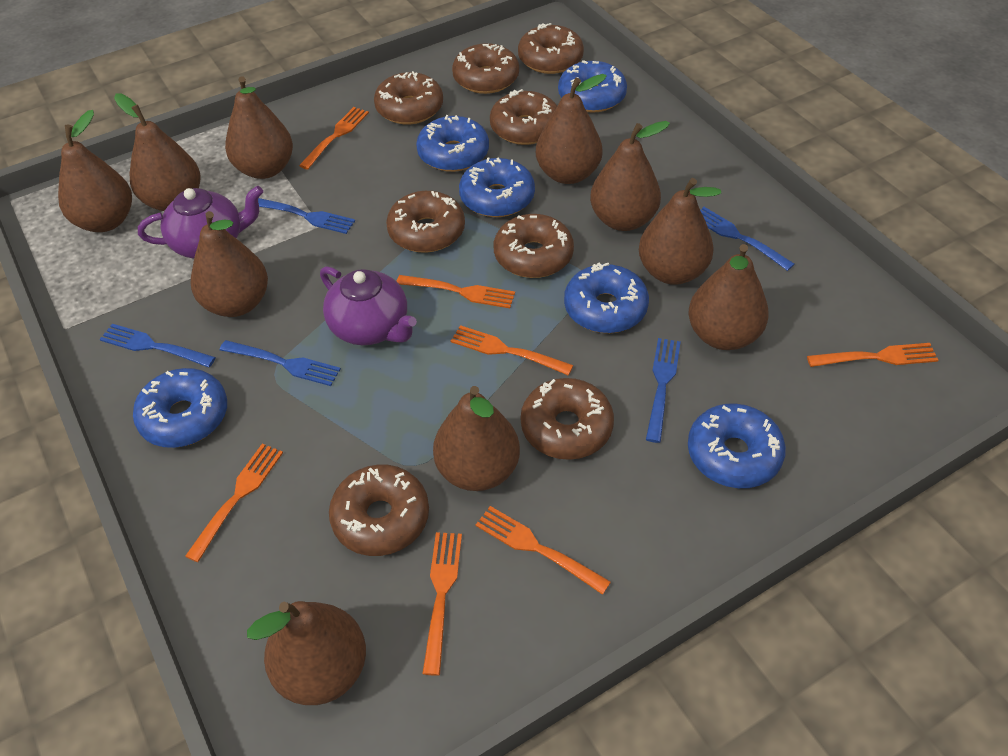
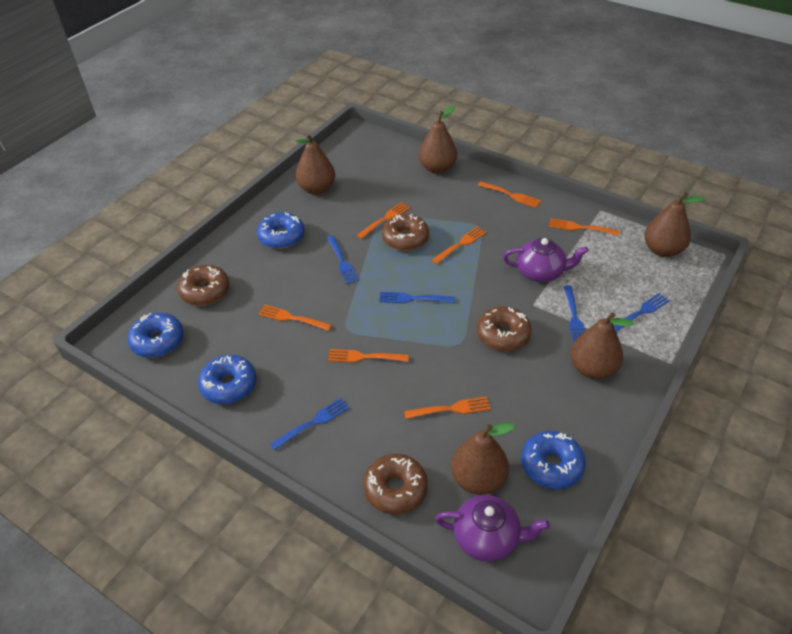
blue donut: 6 -> 4
brown donut: 8 -> 4
brown pear: 10 -> 5

